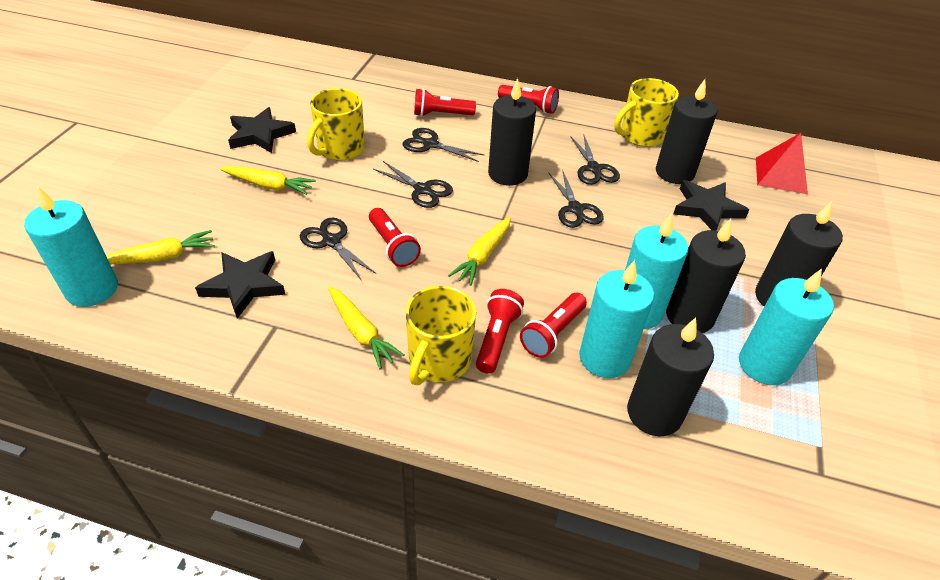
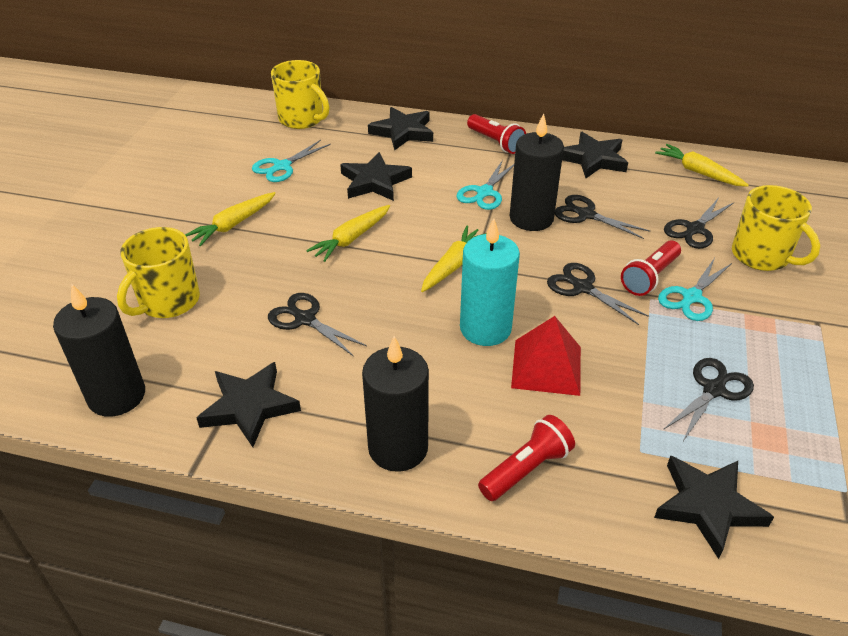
black candle: 5 -> 3
black star: 3 -> 5
red flashlight: 5 -> 3
turquoise candle: 4 -> 1
turquoise scissors: 0 -> 3

